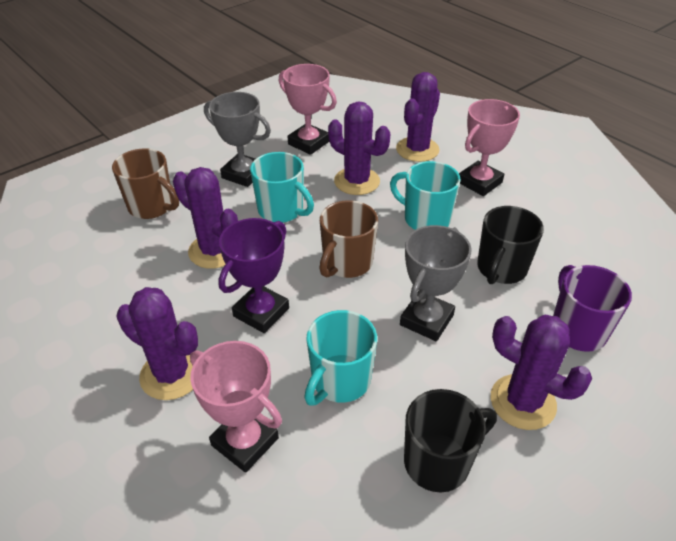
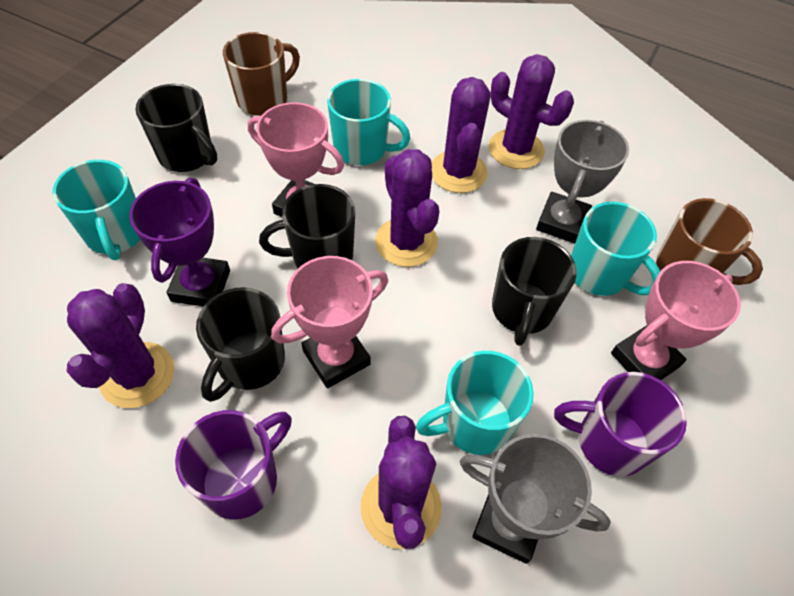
black mug: 2 -> 4
purple mug: 1 -> 2
turquoise mug: 3 -> 4

